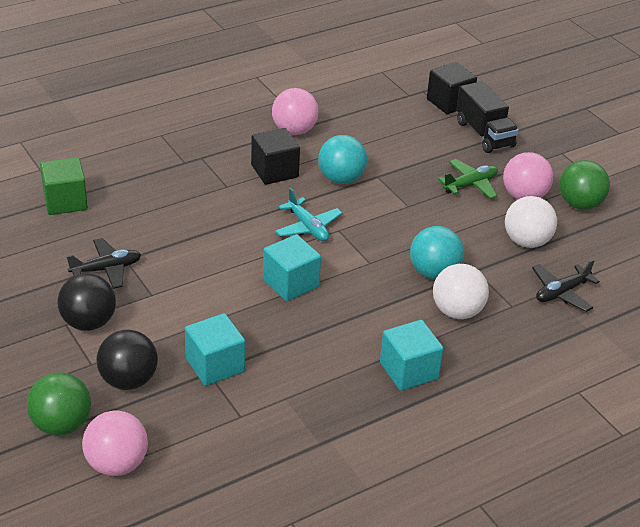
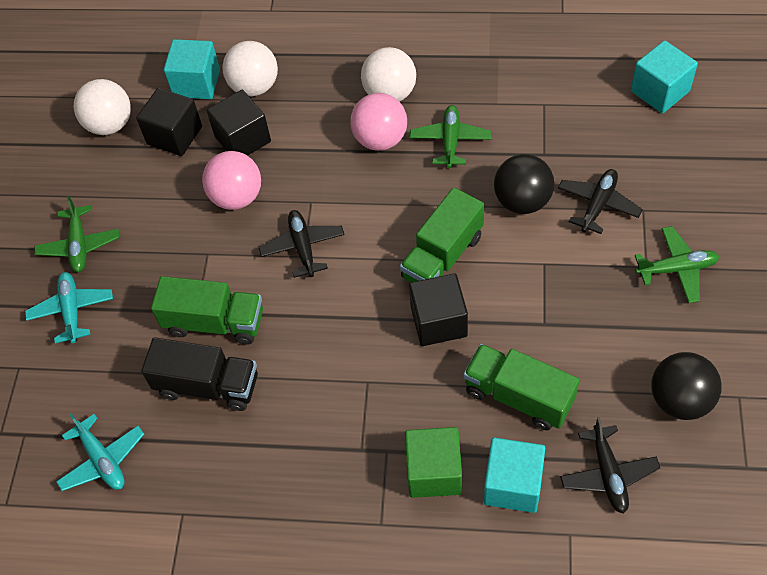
black cube: 2 -> 3
black plane: 2 -> 3
green ball: 2 -> 0
green plane: 1 -> 3
green truck: 0 -> 3
pink ball: 3 -> 2
turquoise ball: 2 -> 0
turquoise plane: 1 -> 2
white ball: 2 -> 3

